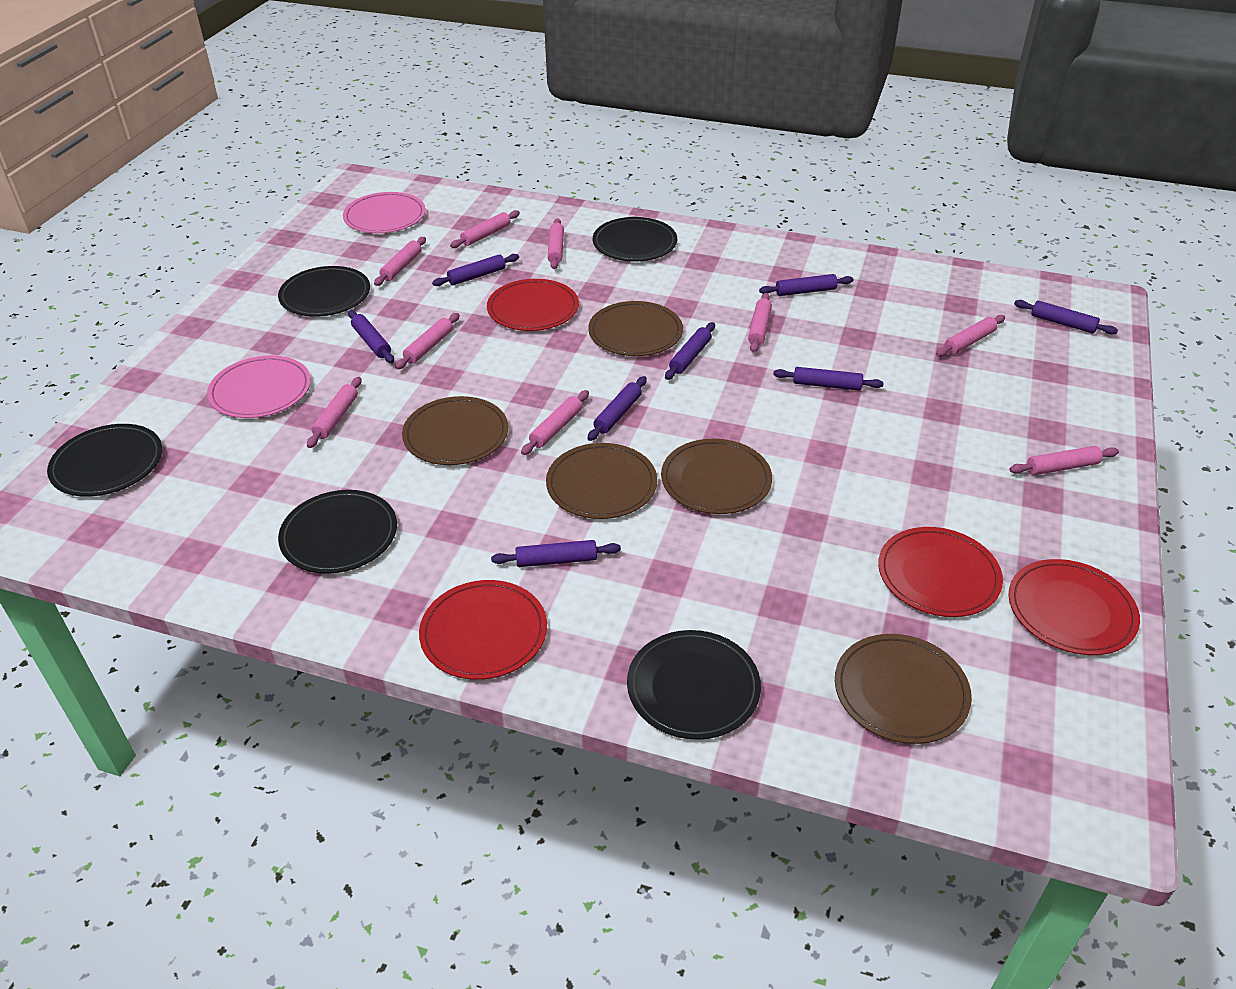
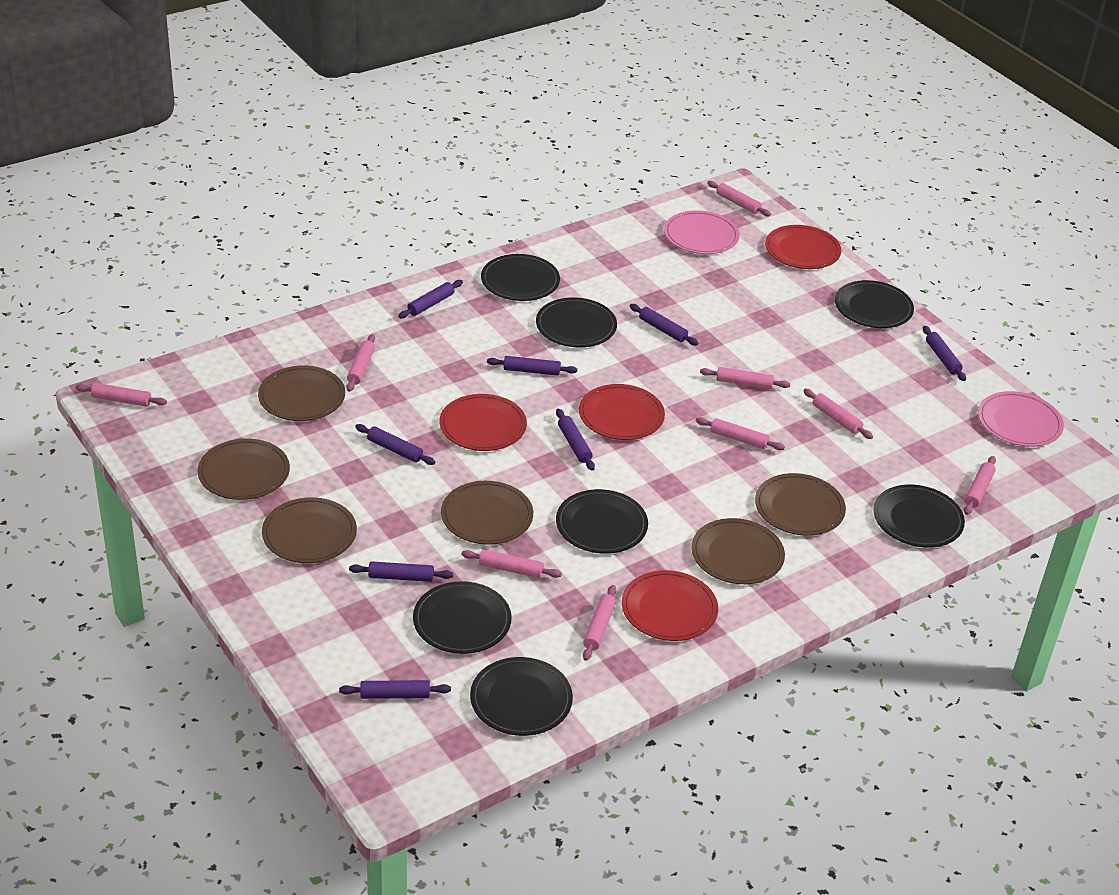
black plate: 5 -> 7
brown plate: 5 -> 6

